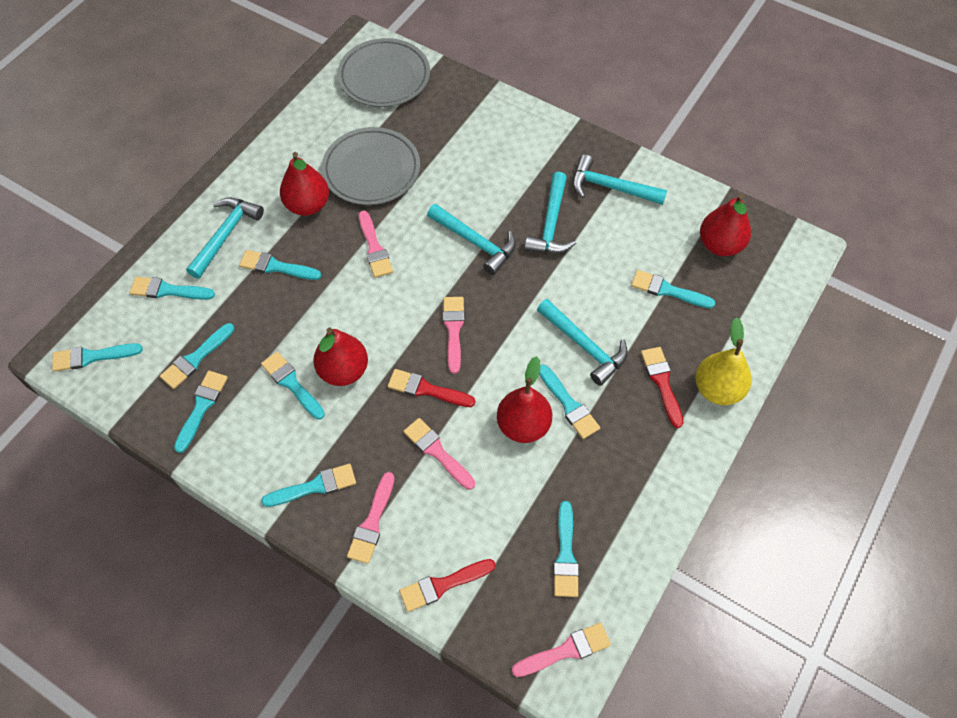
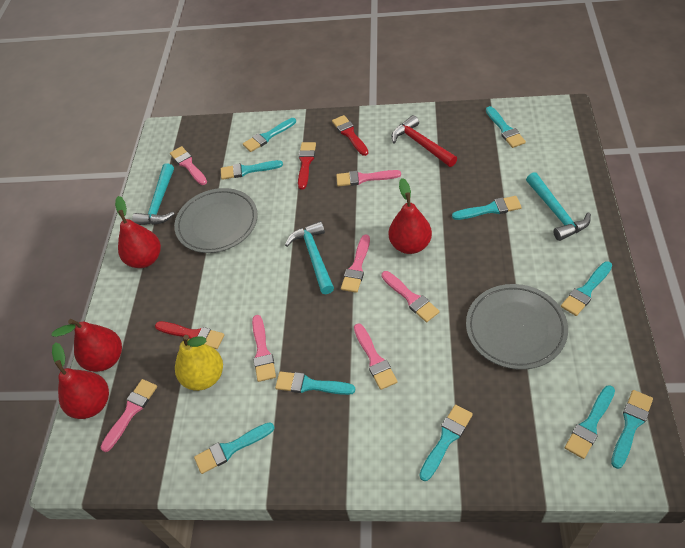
pink brush: 5 -> 7
red hammer: 0 -> 1
turquoise hammer: 5 -> 3

